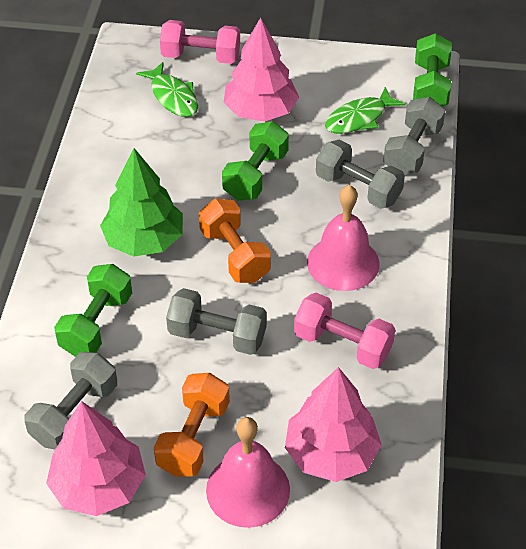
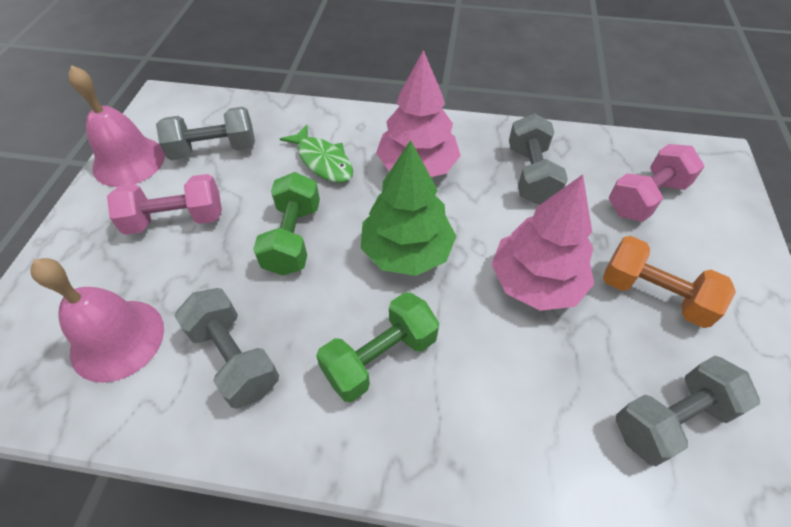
green dumbbell: 3 -> 2
green fish: 2 -> 1
orange dumbbell: 2 -> 1
pink tree: 3 -> 2

